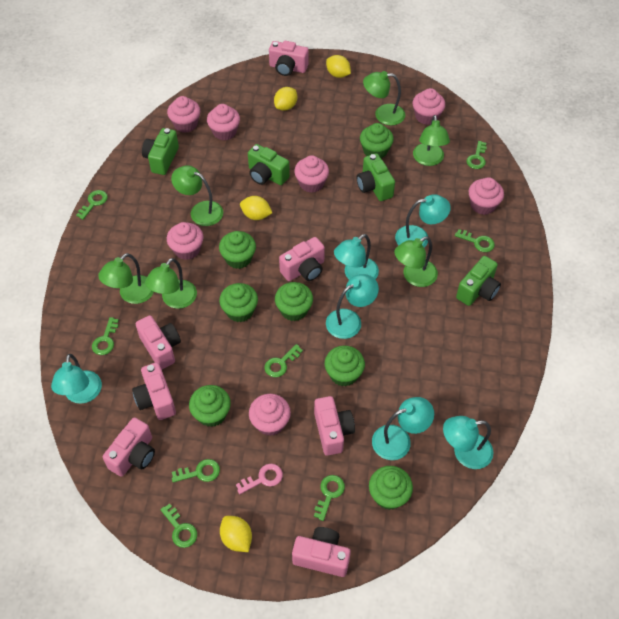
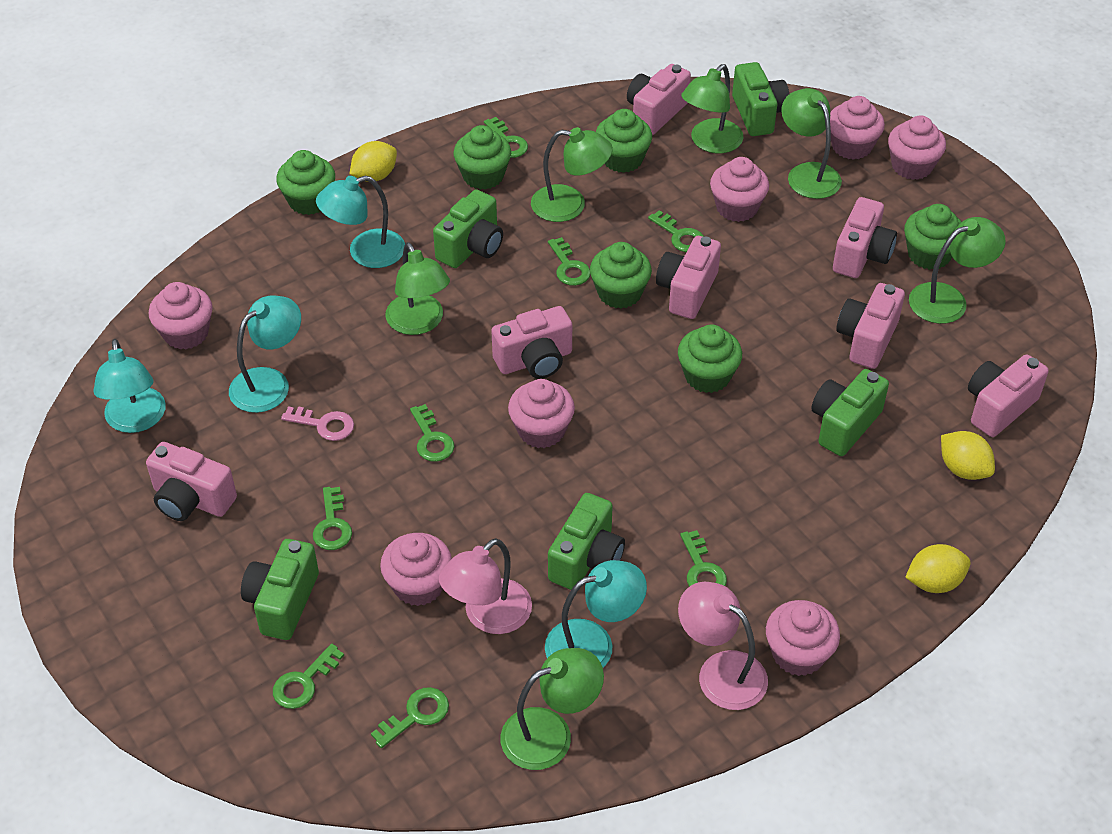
green camera: 4 -> 5
green cupcake: 7 -> 6
pink lamp: 0 -> 2
turquoise lamp: 6 -> 4
yellow lemon: 4 -> 3

